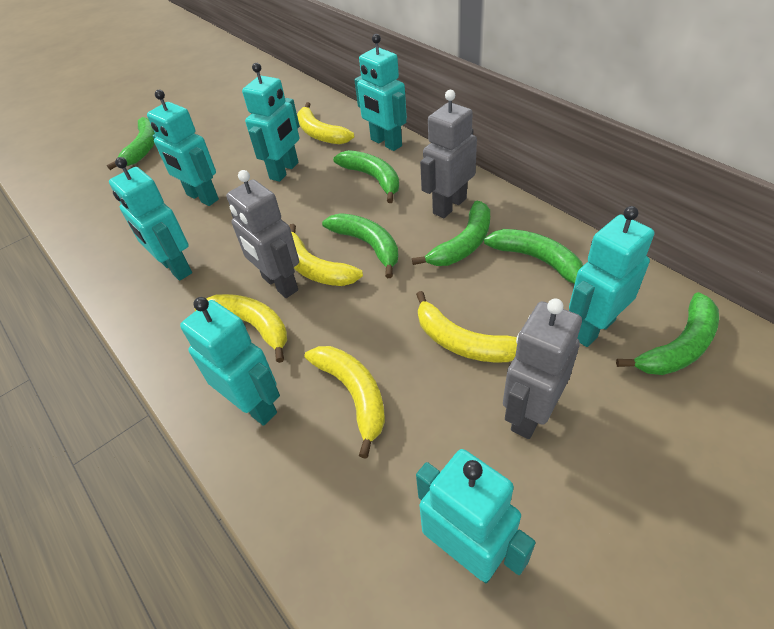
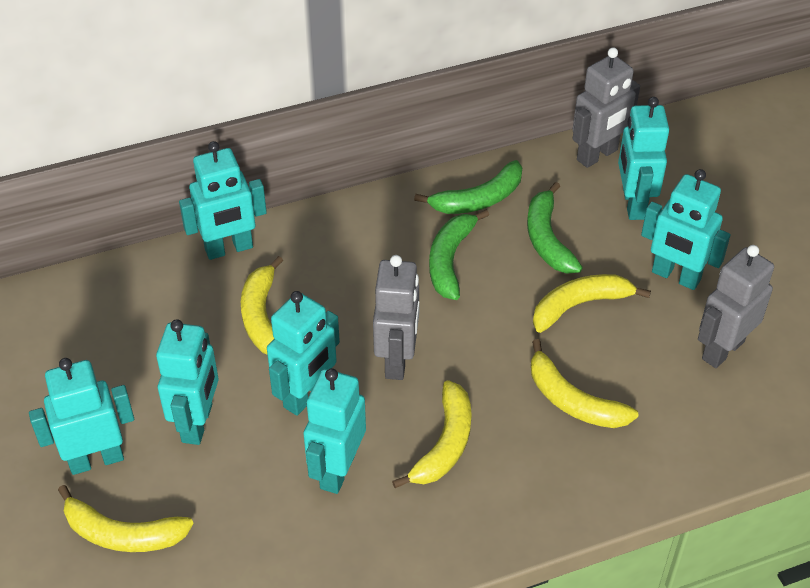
green banana: 6 -> 3

